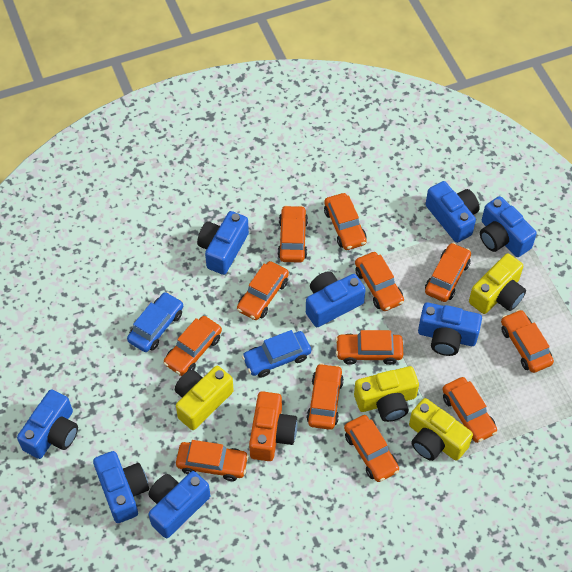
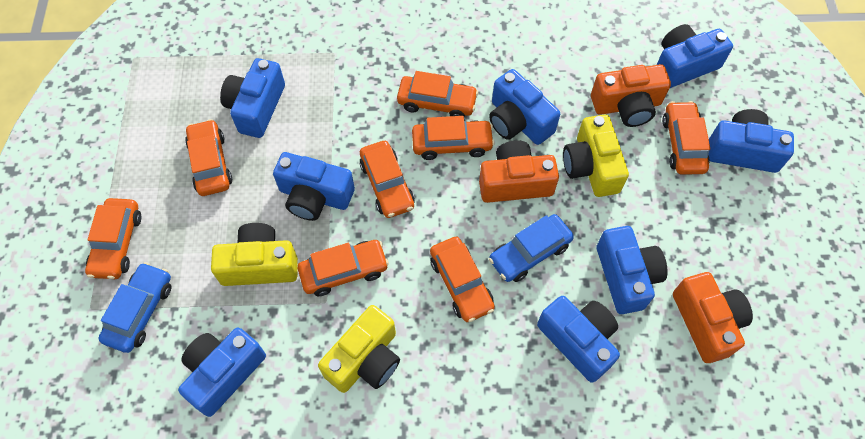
orange camera: 1 -> 3
orange car: 12 -> 8
yellow camera: 4 -> 3

